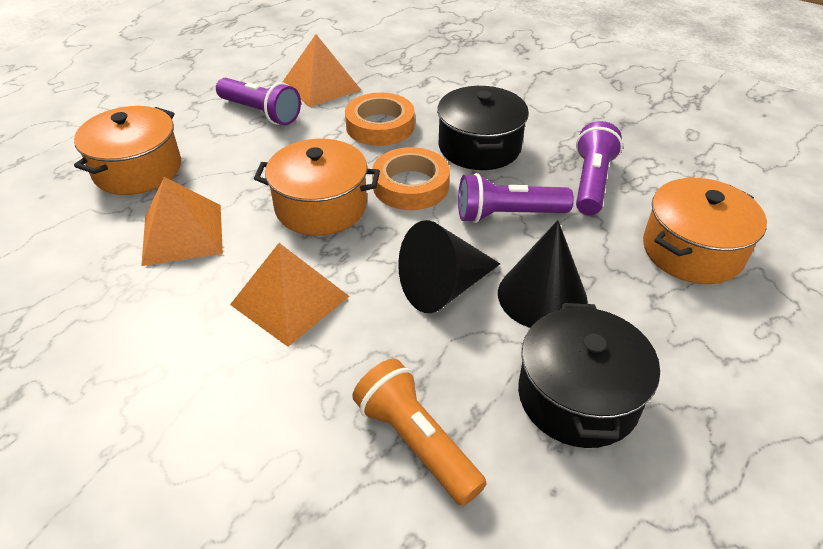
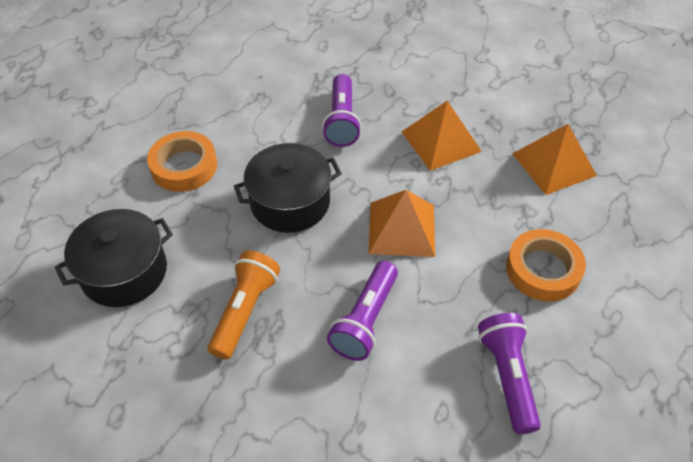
black cone: 2 -> 0
orange pot: 3 -> 0

